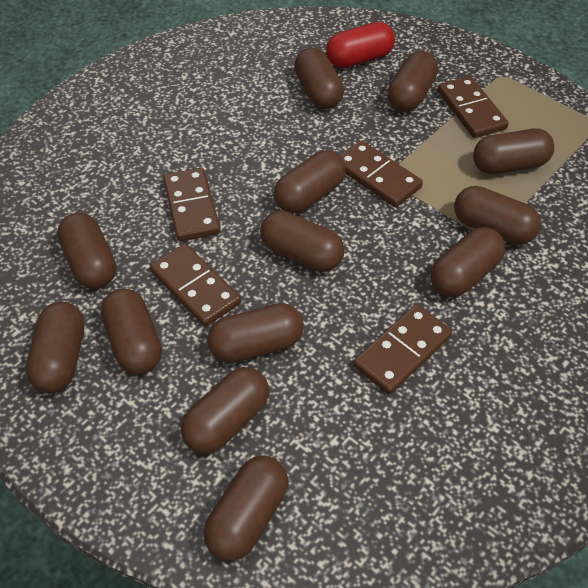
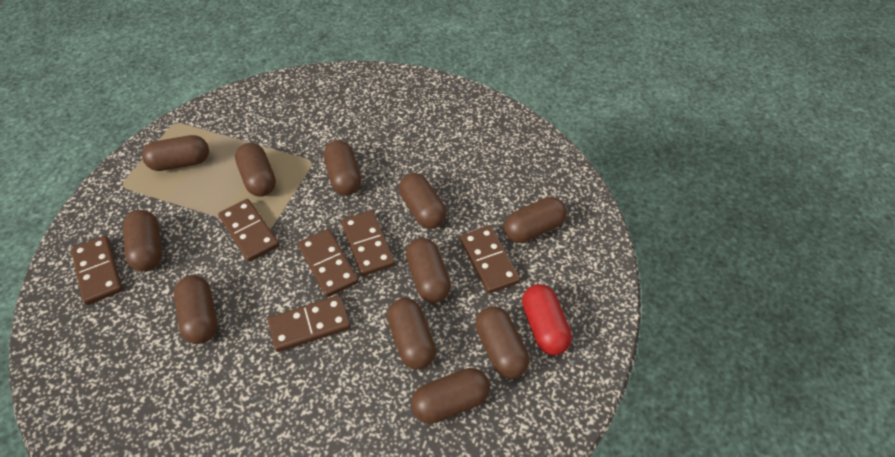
brown capsule: 13 -> 11
brown domino: 5 -> 6

